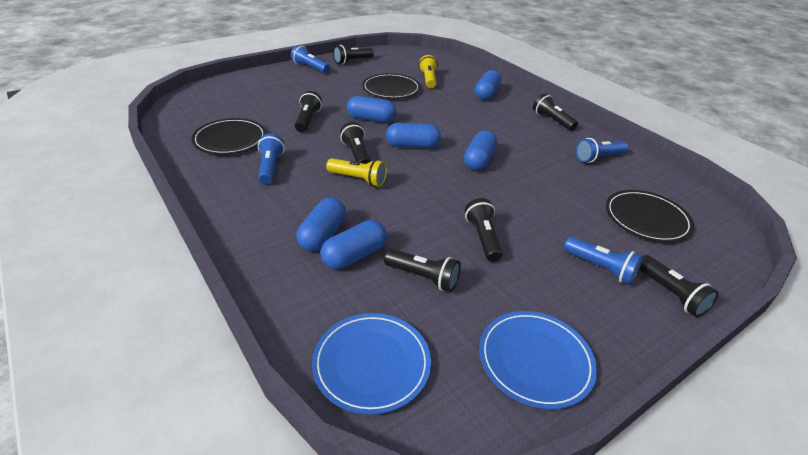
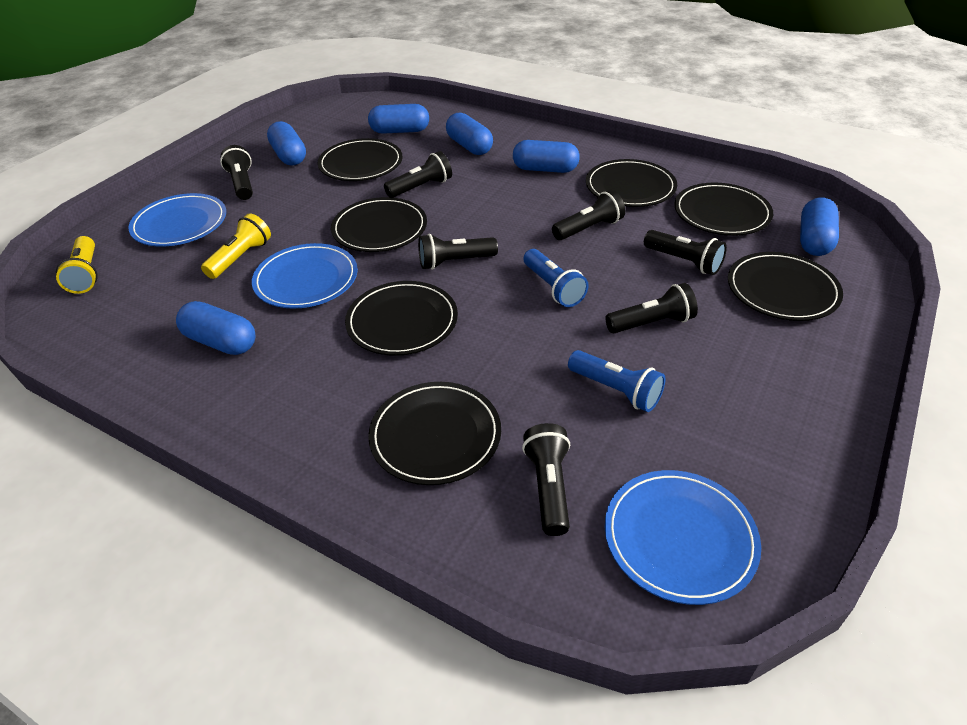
black plate: 3 -> 7
blue flashlight: 4 -> 2
blue plate: 2 -> 3

